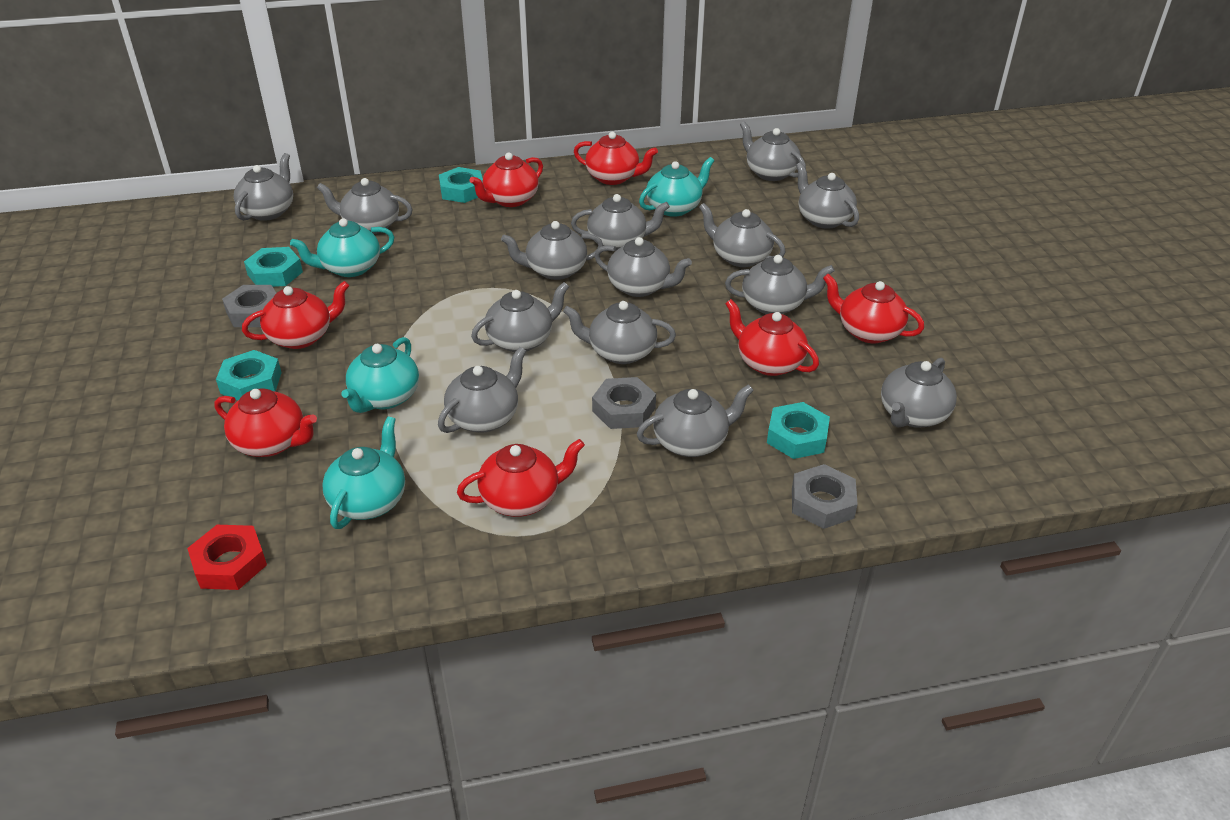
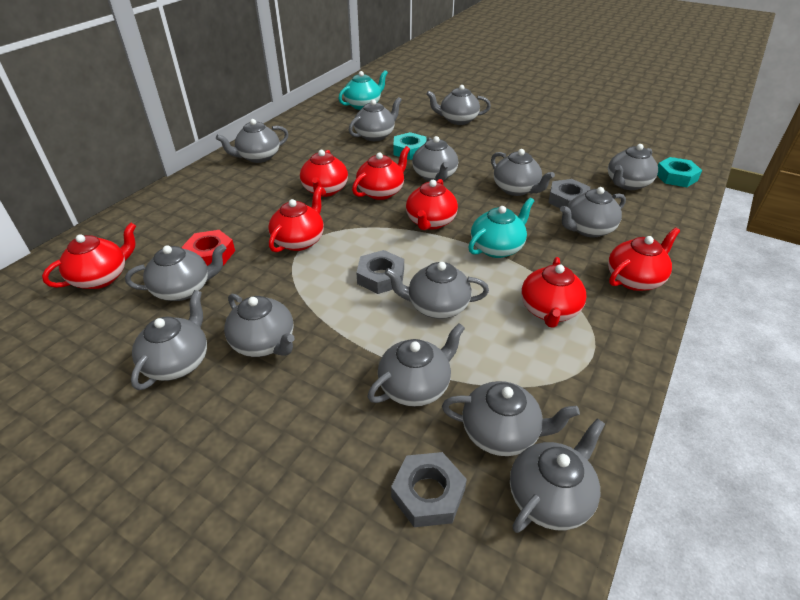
turquoise nut: 4 -> 2
turquoise teapot: 4 -> 2

